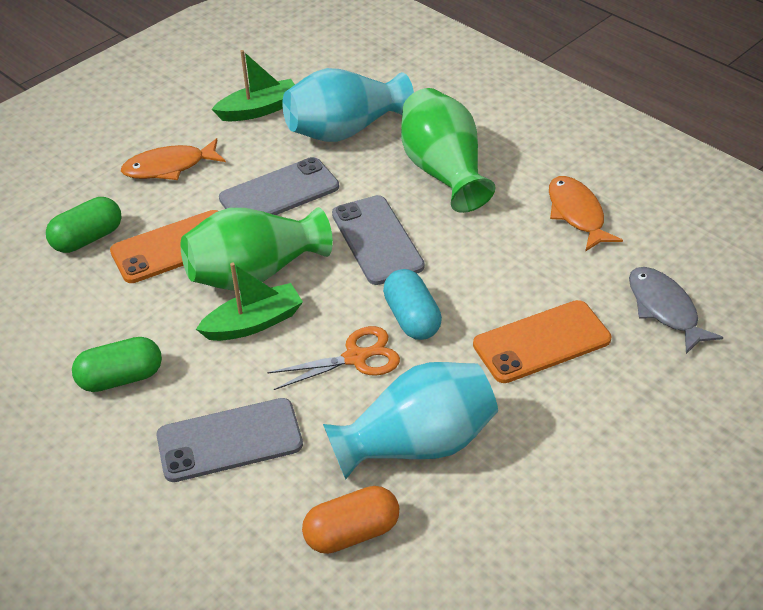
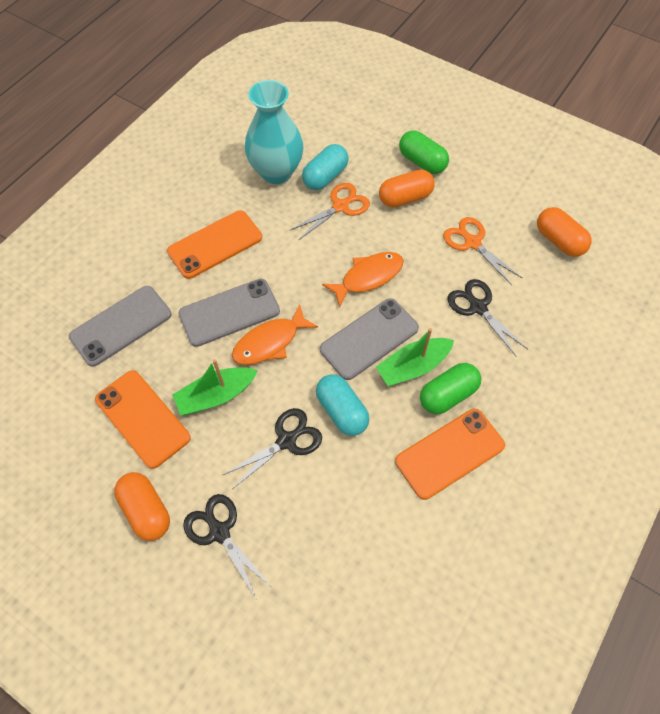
black scissors: 0 -> 3
green vase: 2 -> 0
grey fish: 1 -> 0
orange capsule: 1 -> 3
orange phone: 2 -> 3
orange scissors: 1 -> 2
turquoise capsule: 1 -> 2
turquoise vase: 2 -> 1

